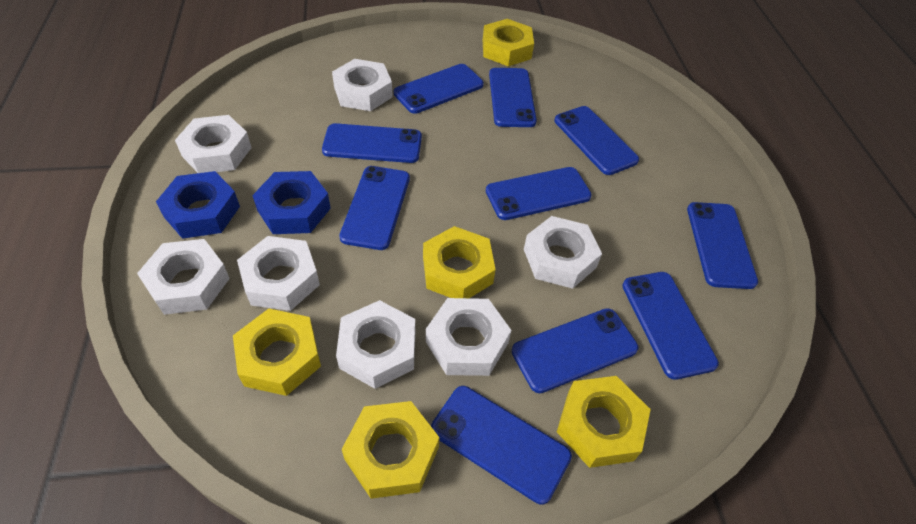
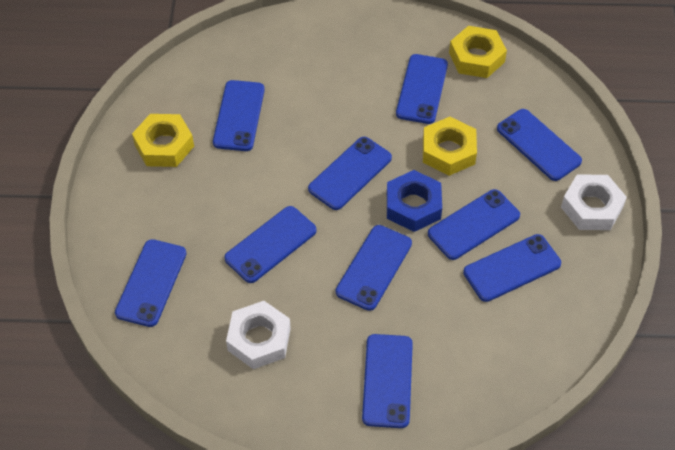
blue nut: 2 -> 1
white nut: 7 -> 2
yellow nut: 5 -> 3

